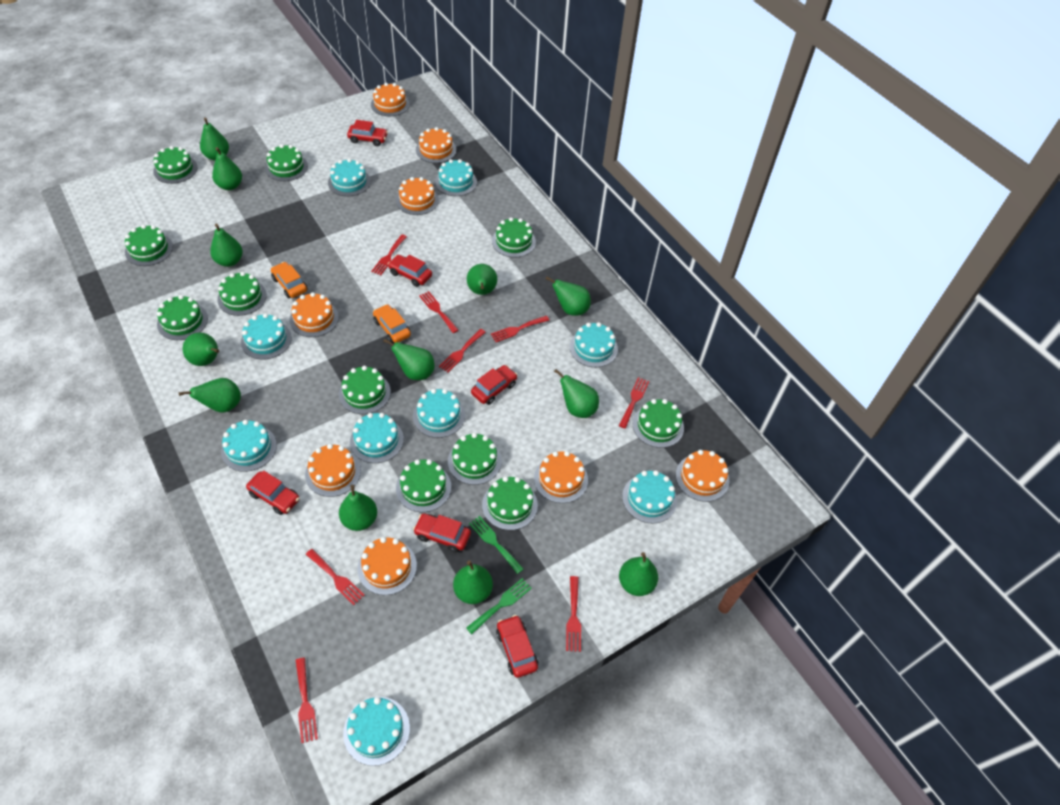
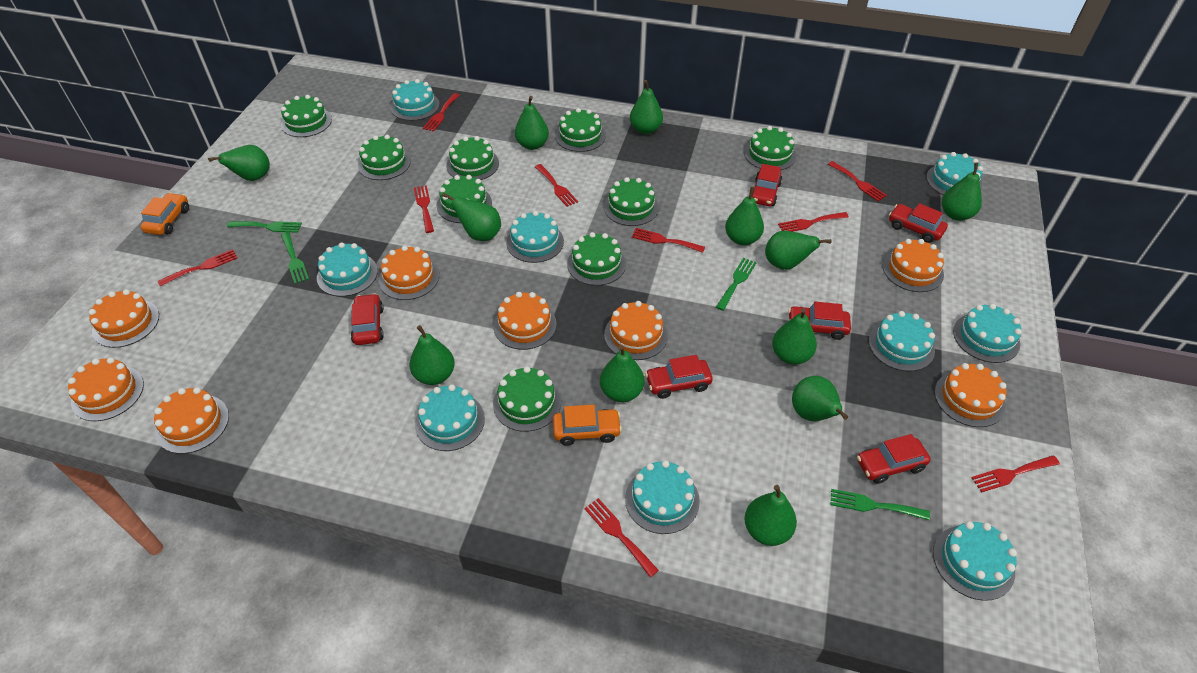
green cake: 11 -> 9
green fork: 2 -> 4
red fork: 8 -> 9

